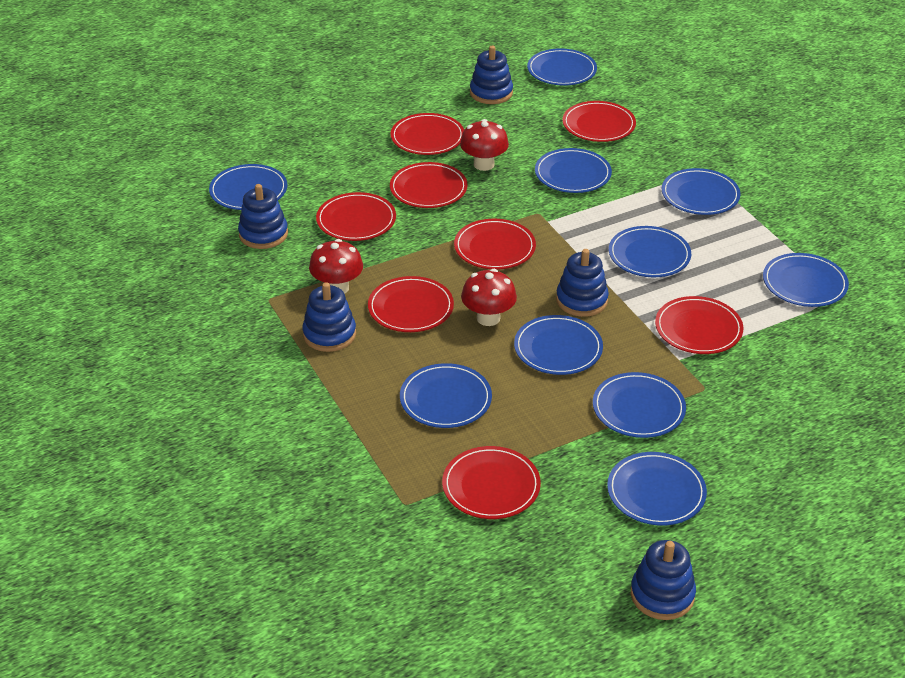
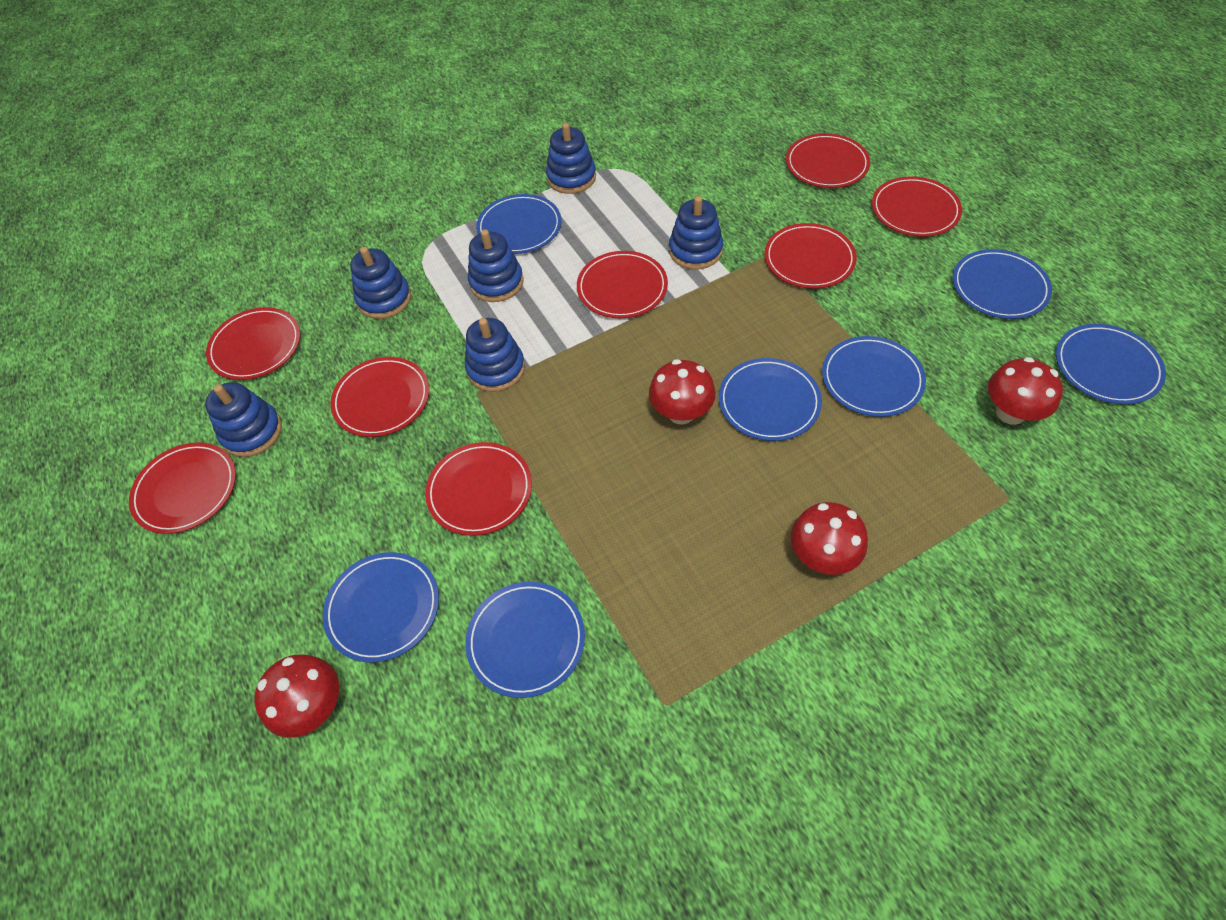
blue plate: 10 -> 7
blue stacking toy: 5 -> 6
red mushroom: 3 -> 4

